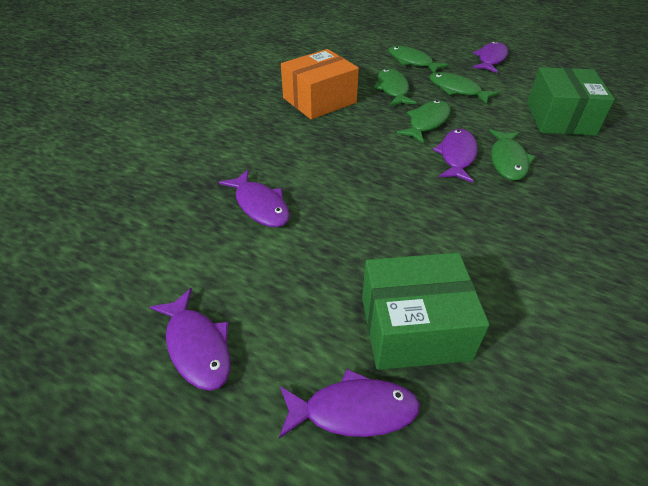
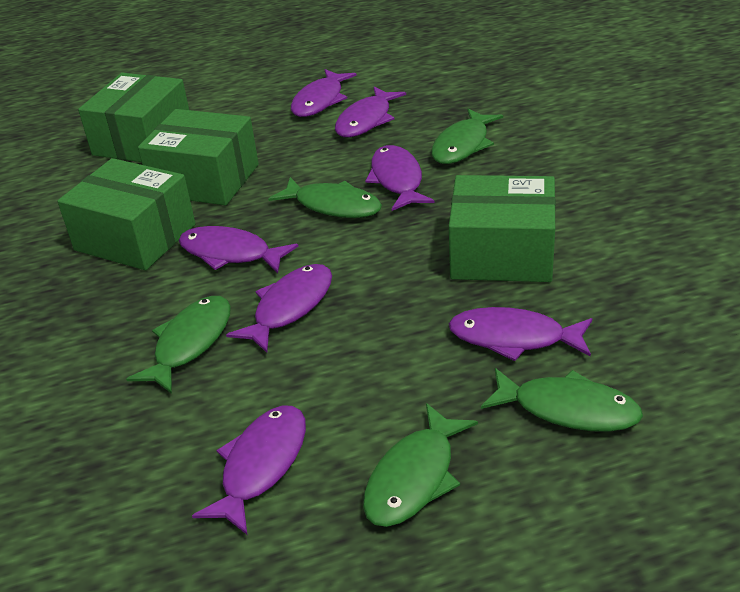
green box: 2 -> 4
orange box: 1 -> 0
purple fish: 5 -> 7

